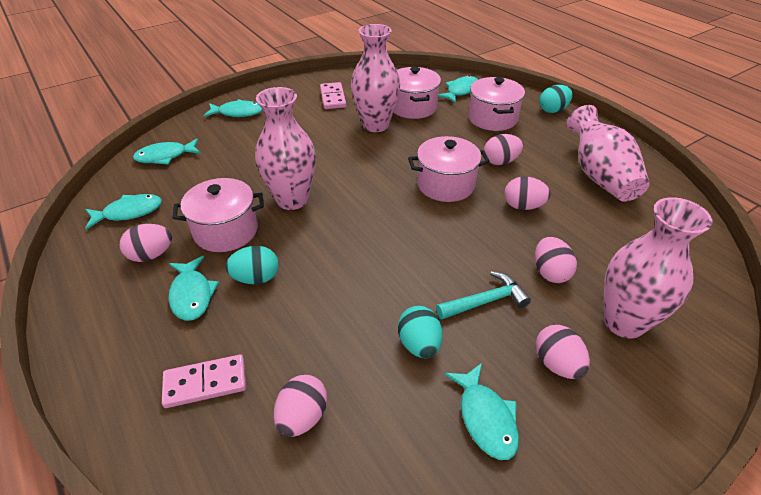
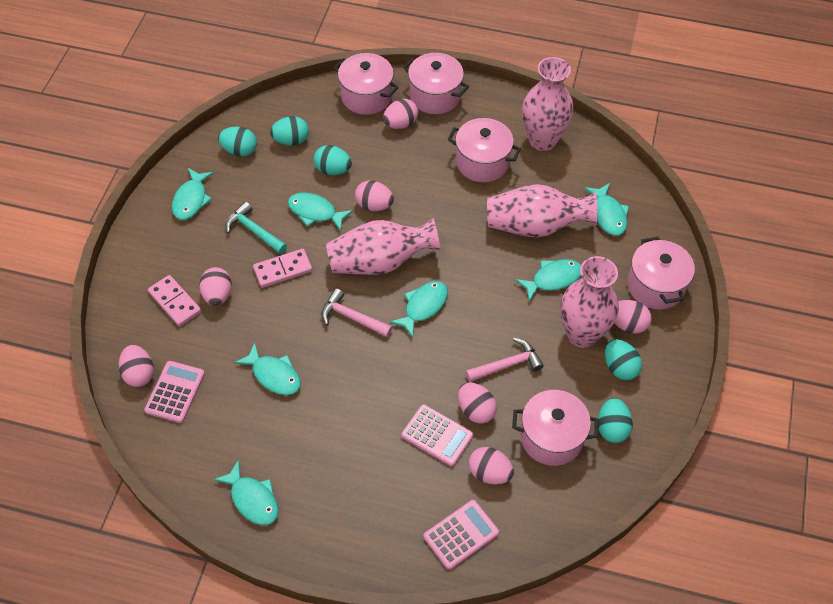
pink calculator: 0 -> 3
pink egg: 6 -> 7
pink hammer: 0 -> 2
pink pot: 4 -> 5
turquoise egg: 3 -> 5
turquoise fish: 6 -> 7

